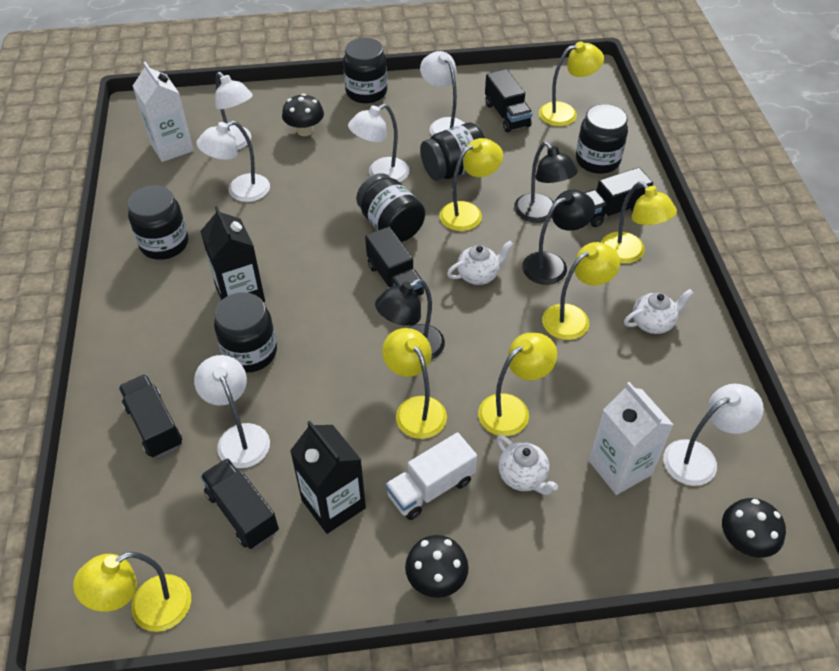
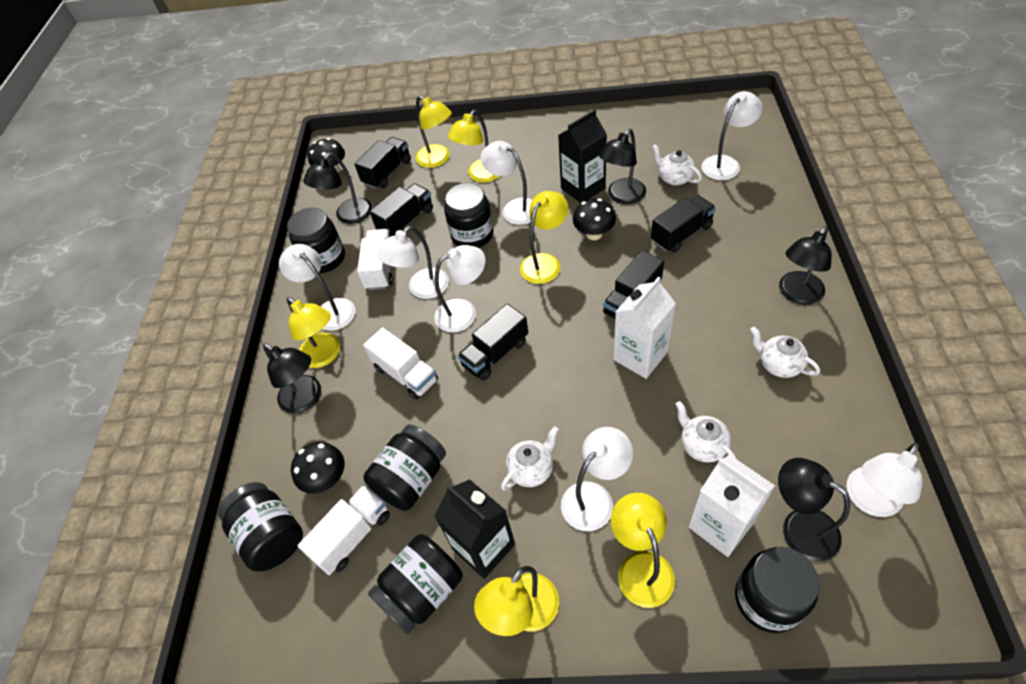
black lamp: 3 -> 5
white lamp: 6 -> 7
white teapot: 3 -> 4
white truck: 1 -> 3
yellow lamp: 7 -> 6

